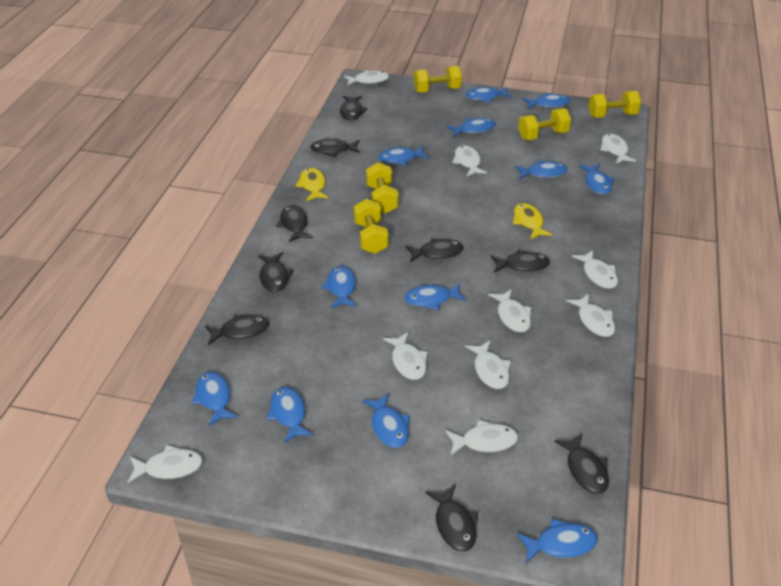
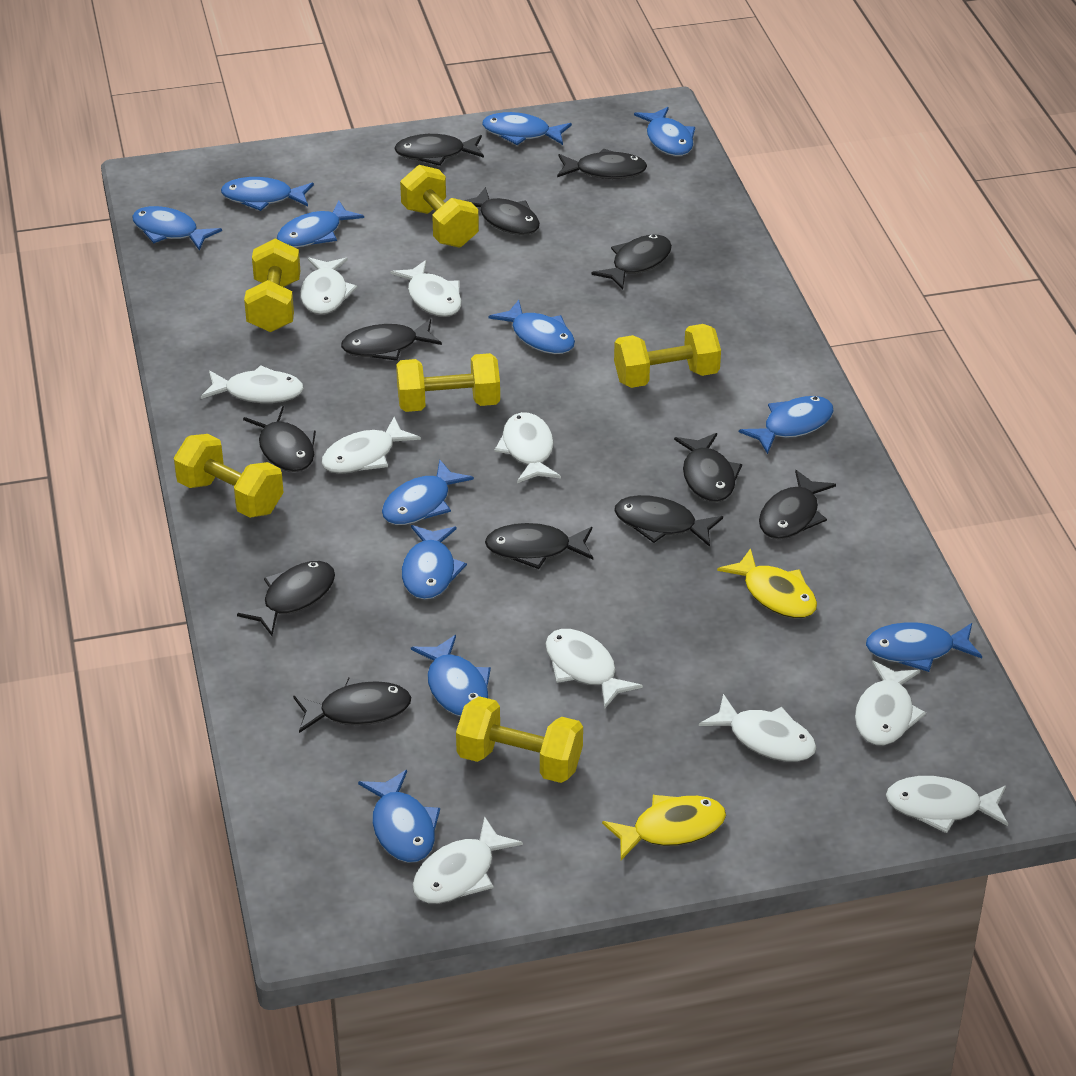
black fish: 9 -> 12
yellow dumbbell: 5 -> 6

